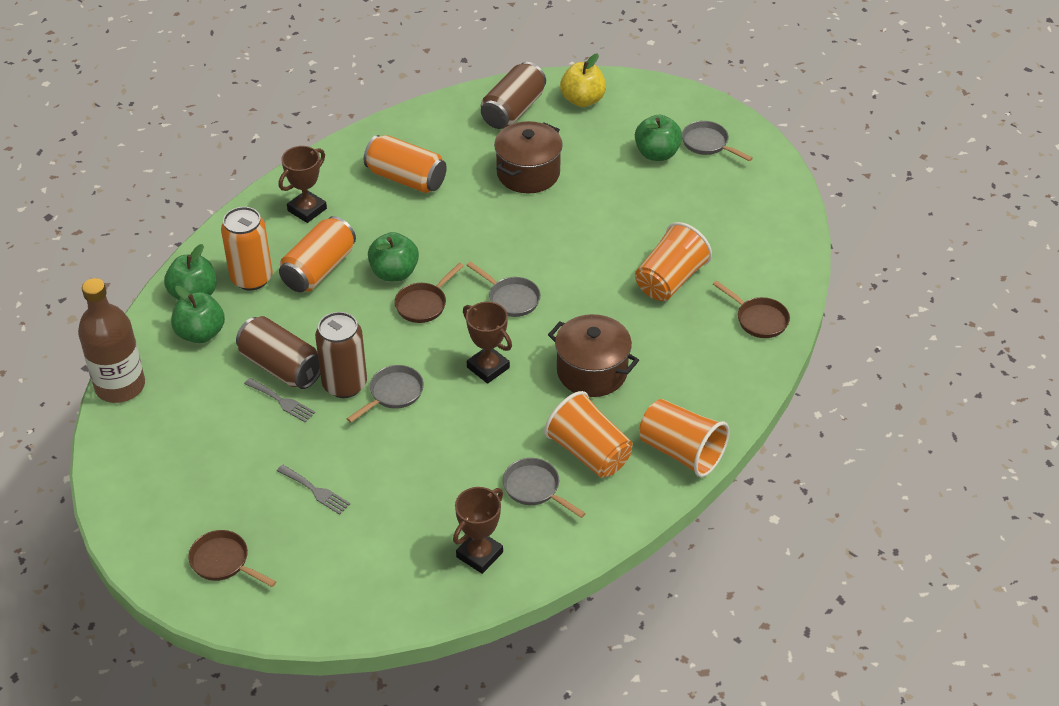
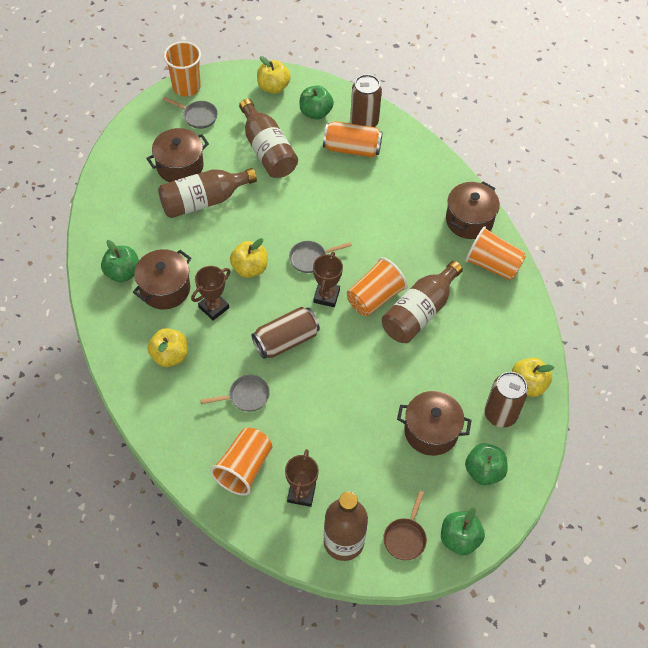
brown bottle: 1 -> 4
brown pan: 3 -> 1
brown pot: 2 -> 4
grey fork: 2 -> 0
grey pan: 4 -> 3
orange can: 3 -> 1
orange cup: 3 -> 4
yellow apple: 1 -> 4

